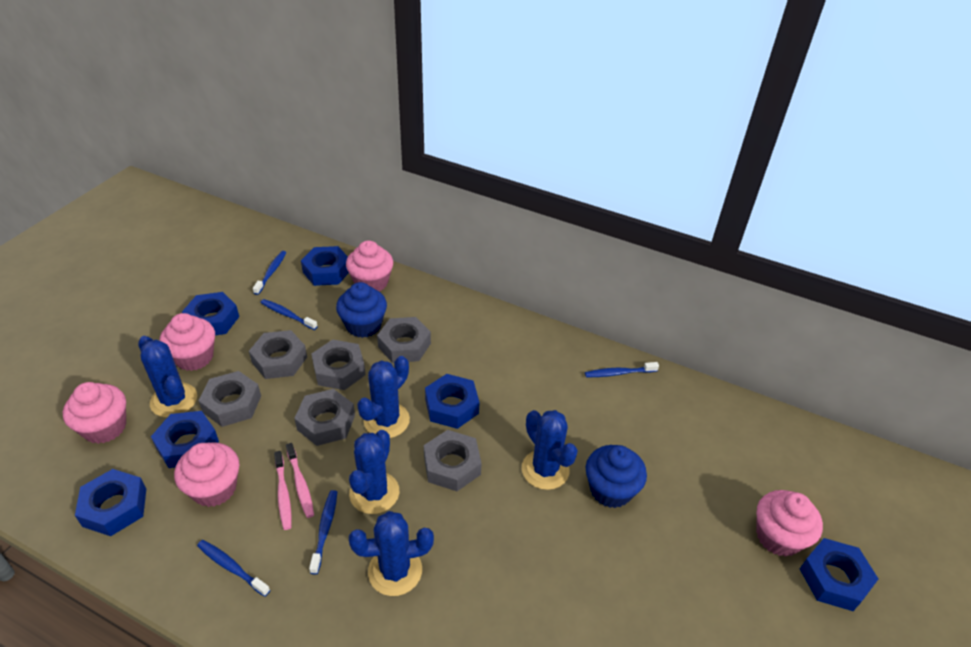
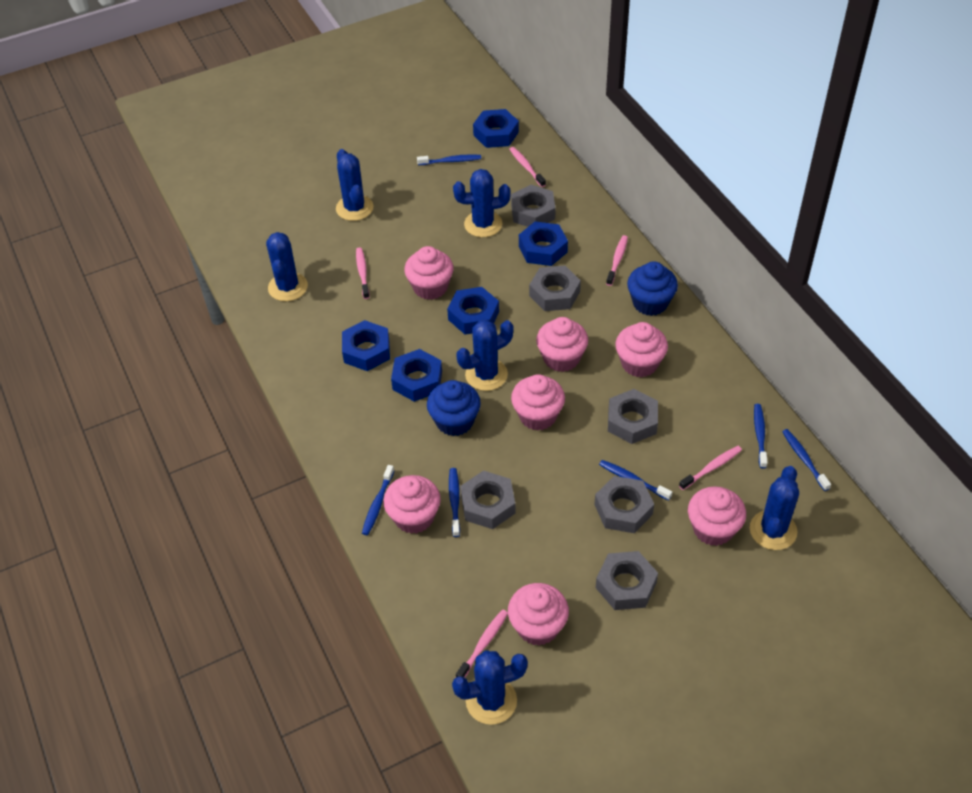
blue cactus: 5 -> 6
blue nut: 6 -> 5
blue toothbrush: 5 -> 6
pink cupcake: 5 -> 7
pink toothbrush: 2 -> 5

